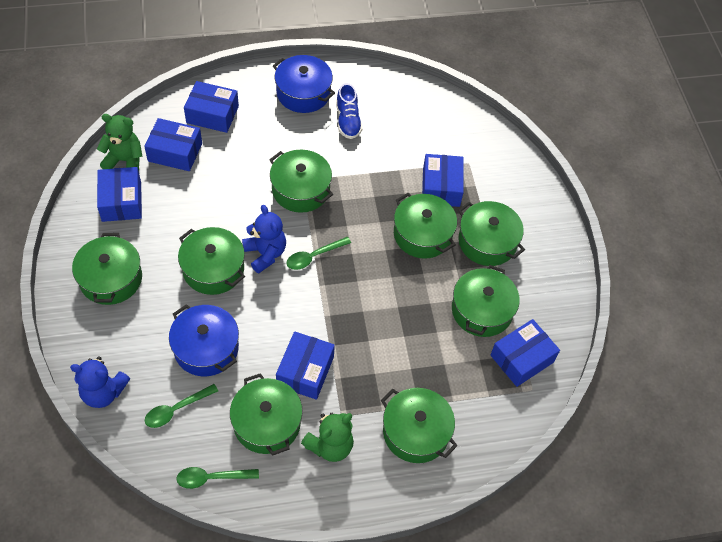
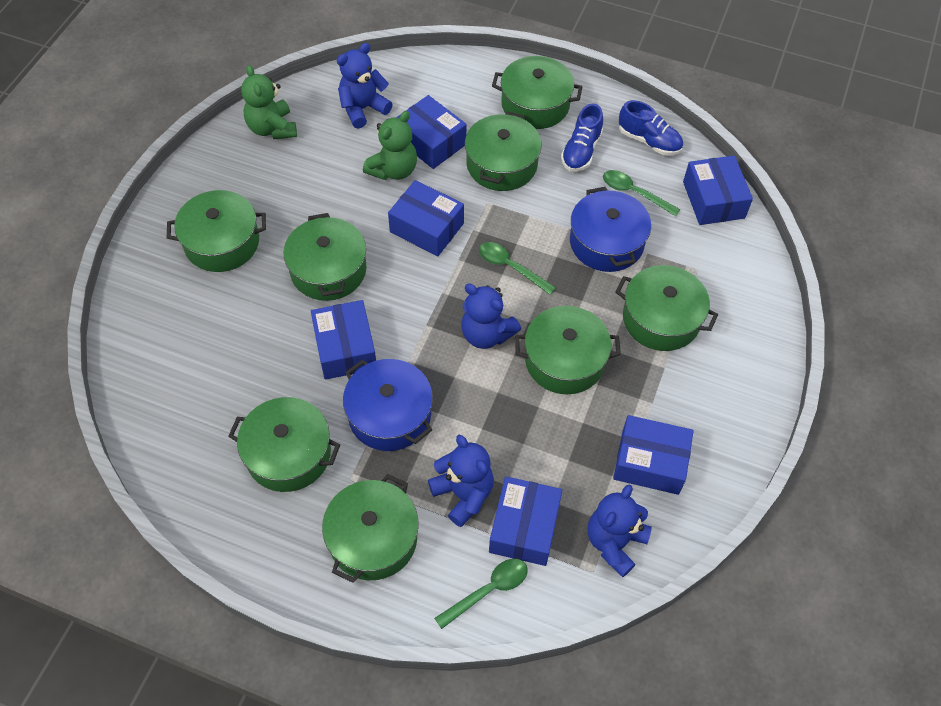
blue shoe: 1 -> 2
blue teddy bear: 2 -> 4

